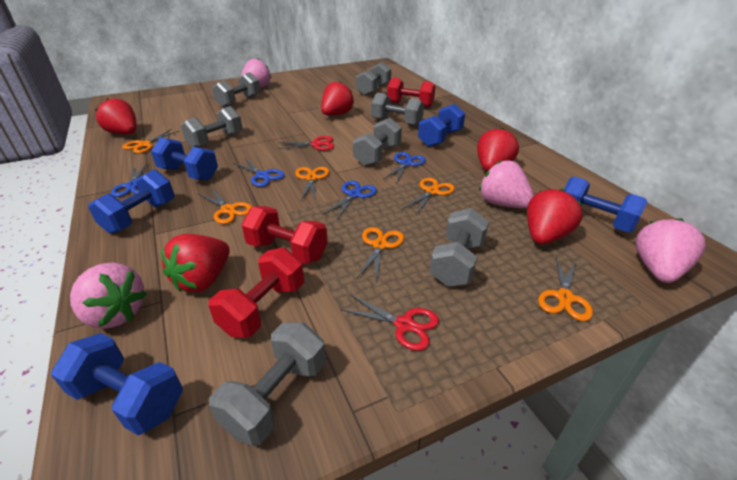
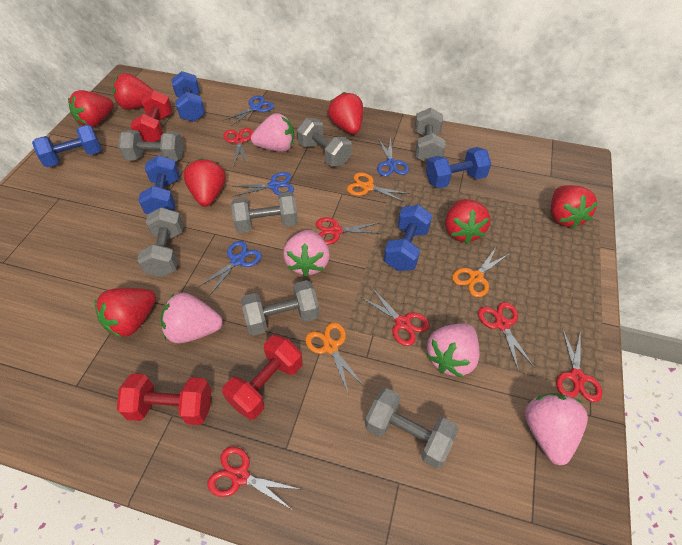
orange scissors: 6 -> 3
pink strawberry: 4 -> 5
red scissors: 2 -> 6
red strawberry: 5 -> 7

